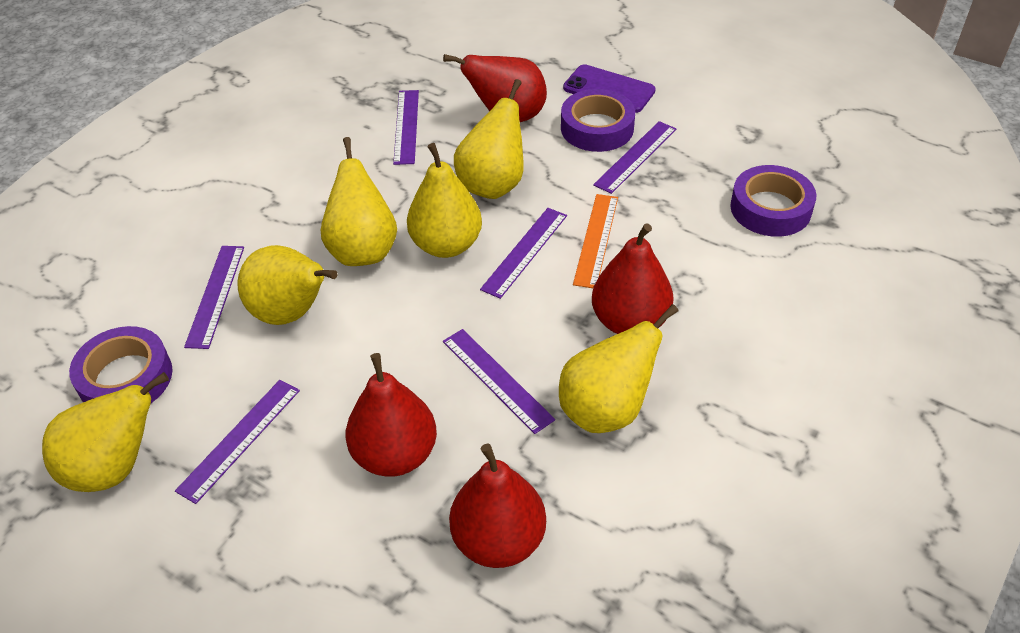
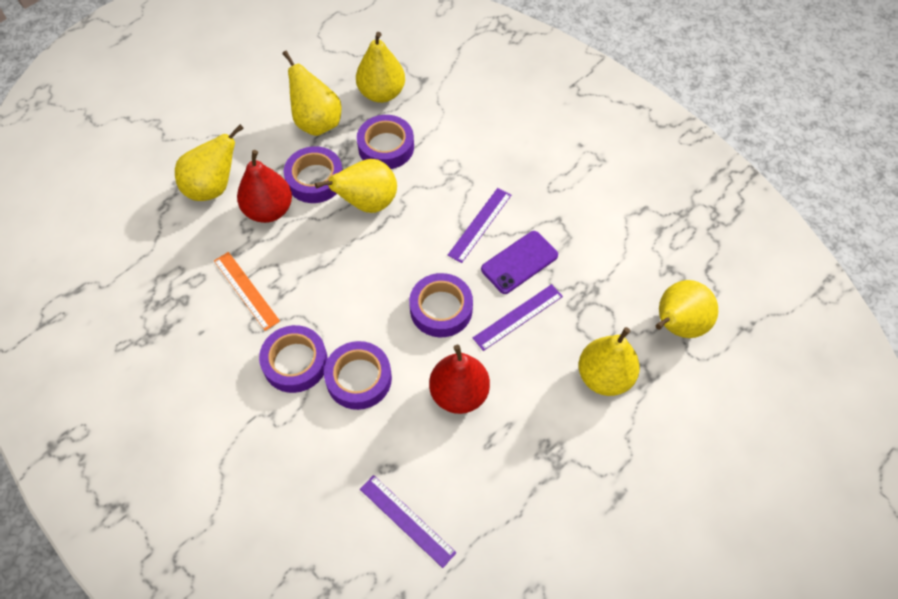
purple ruler: 6 -> 3
purple tape: 3 -> 5
red pear: 4 -> 2

